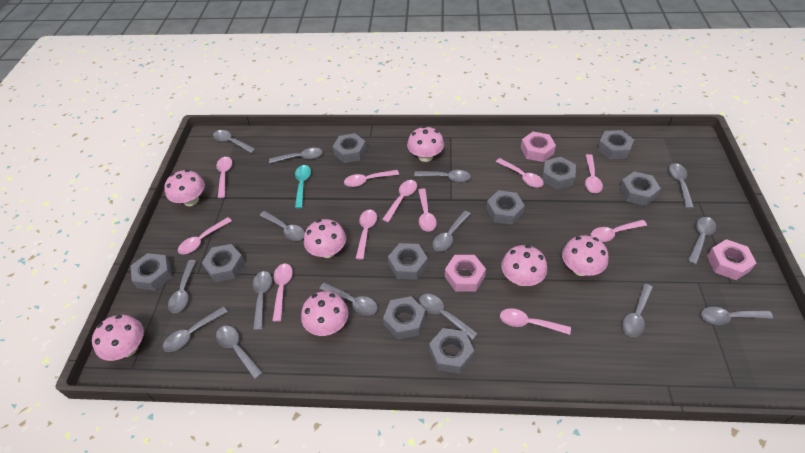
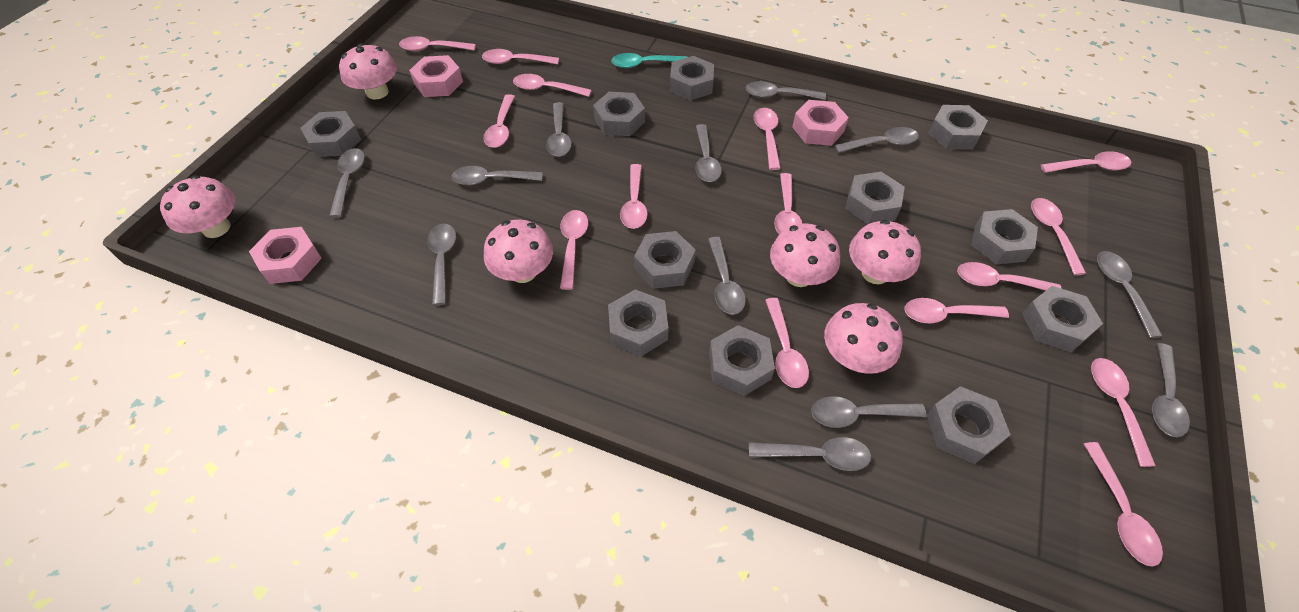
grey nut: 10 -> 11
grey spoon: 15 -> 12
pink mushroom: 7 -> 6
pink spoon: 11 -> 15

